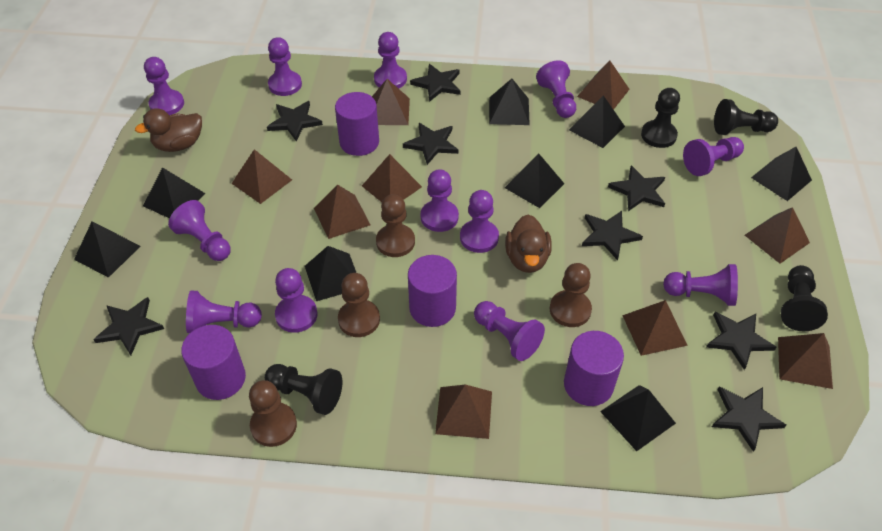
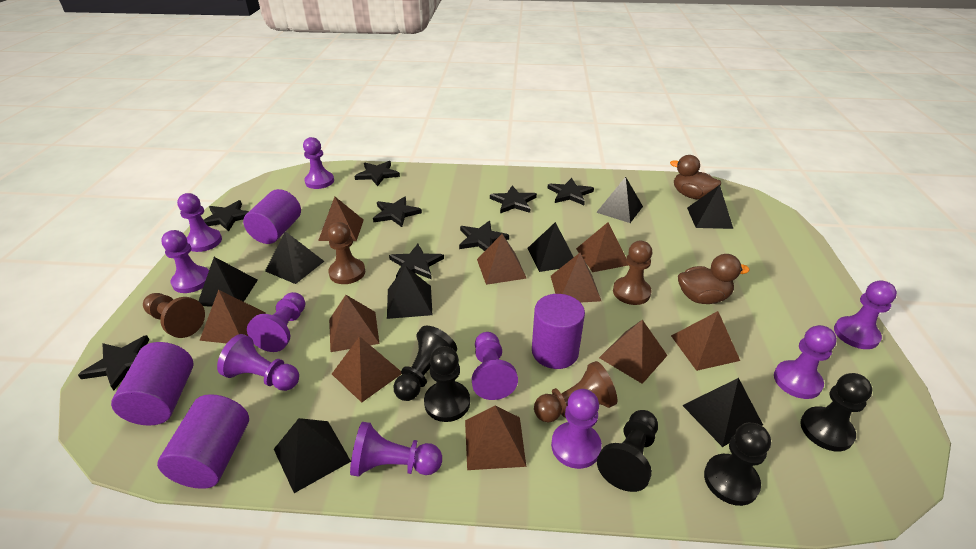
black pawn: 4 -> 5
brown pyramid: 9 -> 10
purple pawn: 12 -> 10

